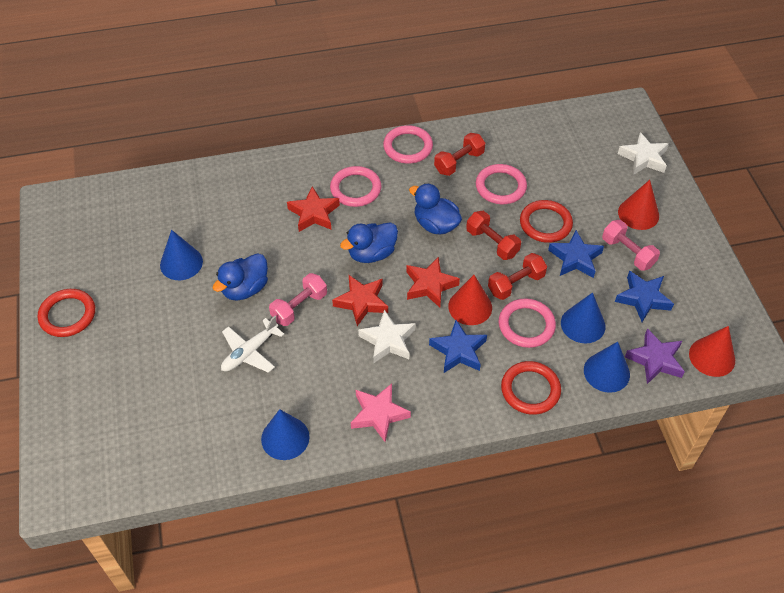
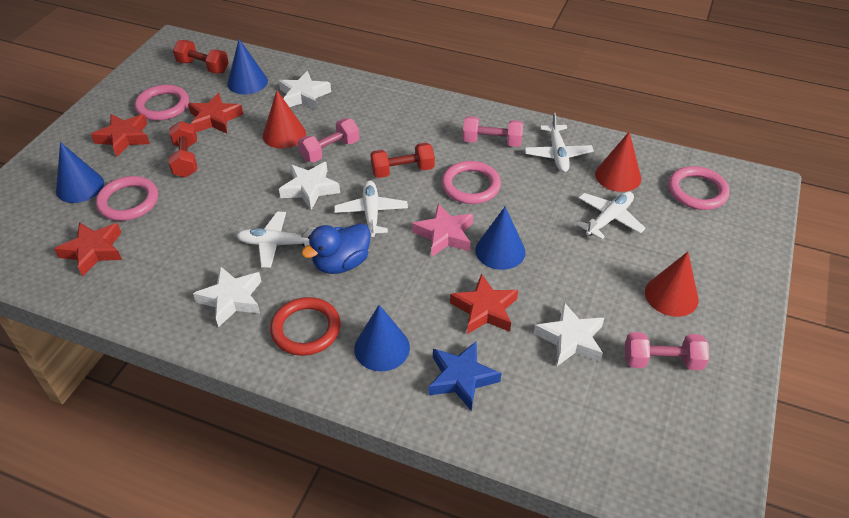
blue duck: 3 -> 1
blue star: 3 -> 1
pink dumbbell: 2 -> 3
purple star: 1 -> 0
red ring: 3 -> 1
red star: 3 -> 4
white plane: 1 -> 4
white star: 2 -> 4

